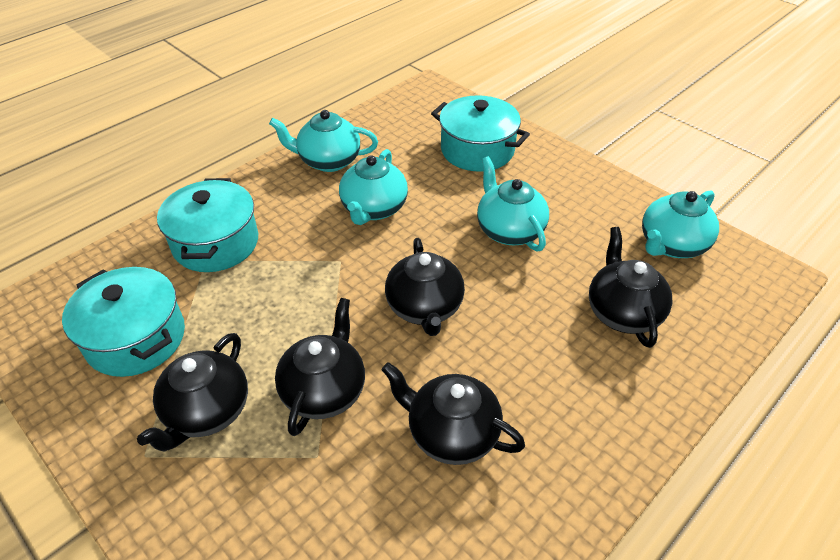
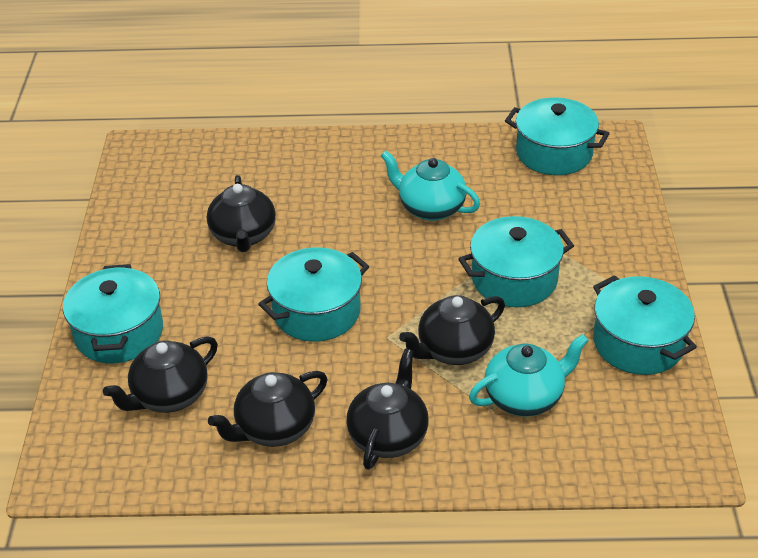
turquoise pot: 3 -> 5
turquoise teapot: 4 -> 2

